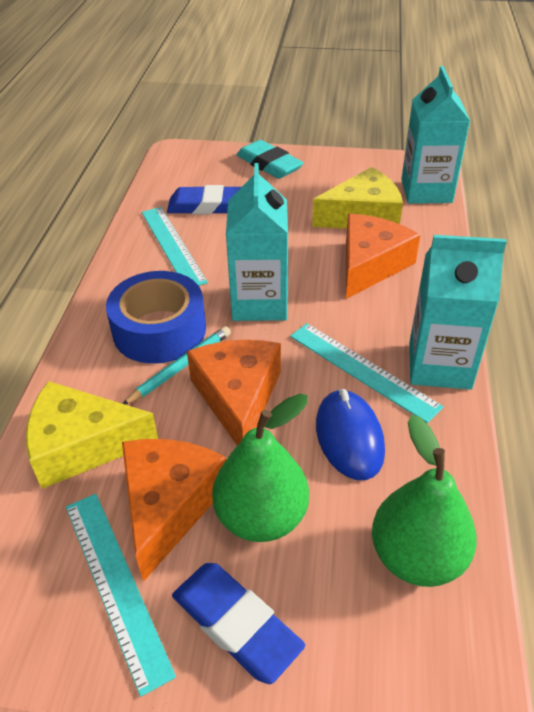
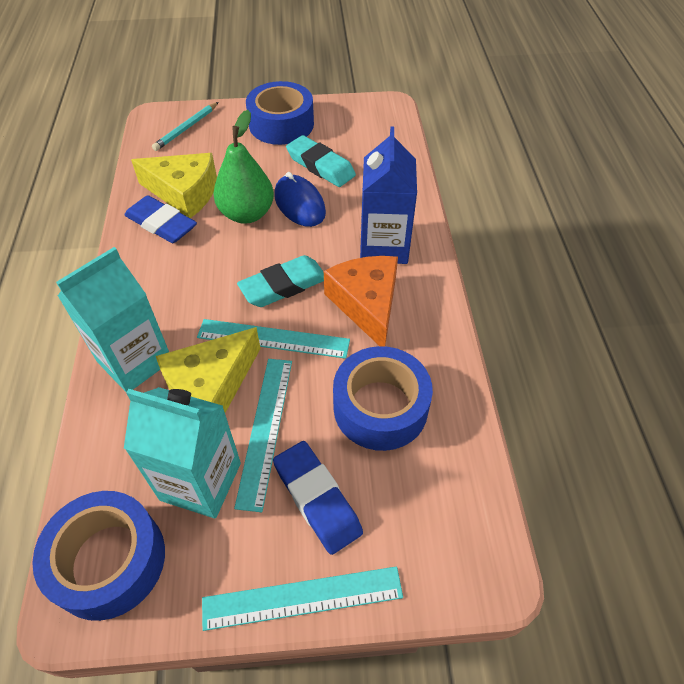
blue carton: 0 -> 1
blue tape: 1 -> 3
green pear: 2 -> 1
orange cheese: 3 -> 1
turquoise carton: 3 -> 2
turquoise eraser: 1 -> 2

